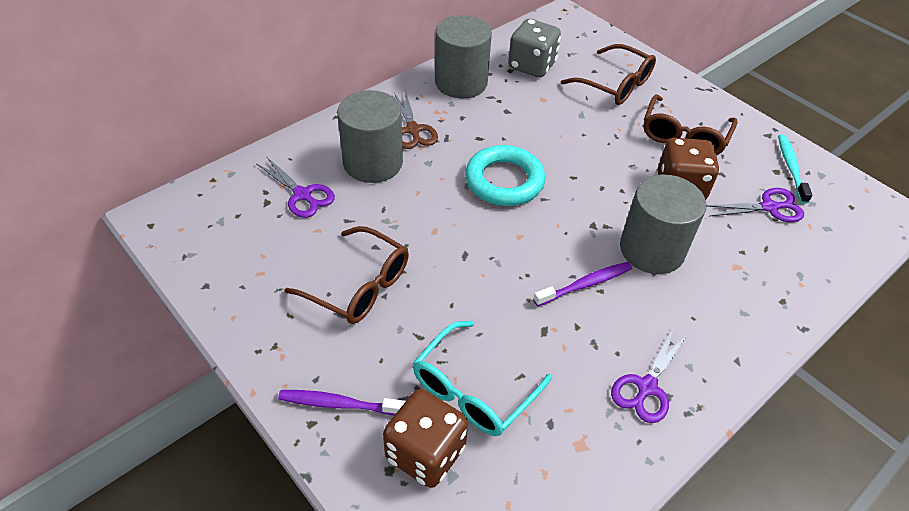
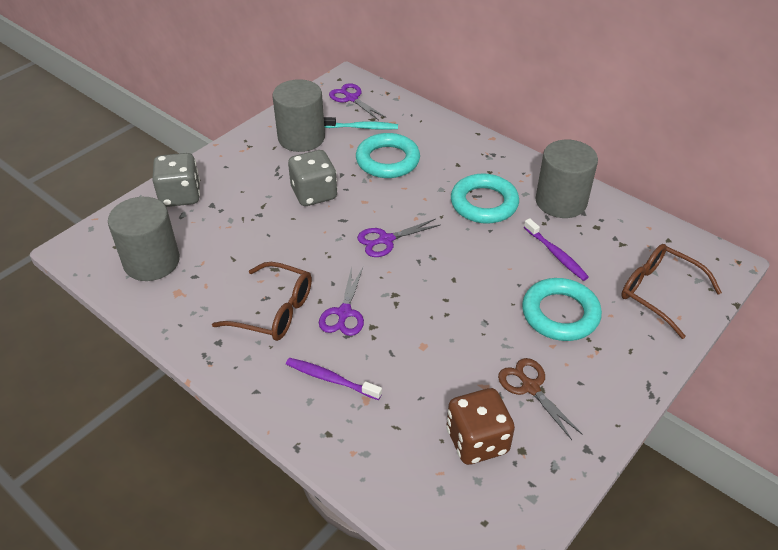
brown dice: 2 -> 1
brown glasses: 3 -> 2
grey dice: 1 -> 2
turquoise glasses: 1 -> 0
turquoise ring: 1 -> 3

